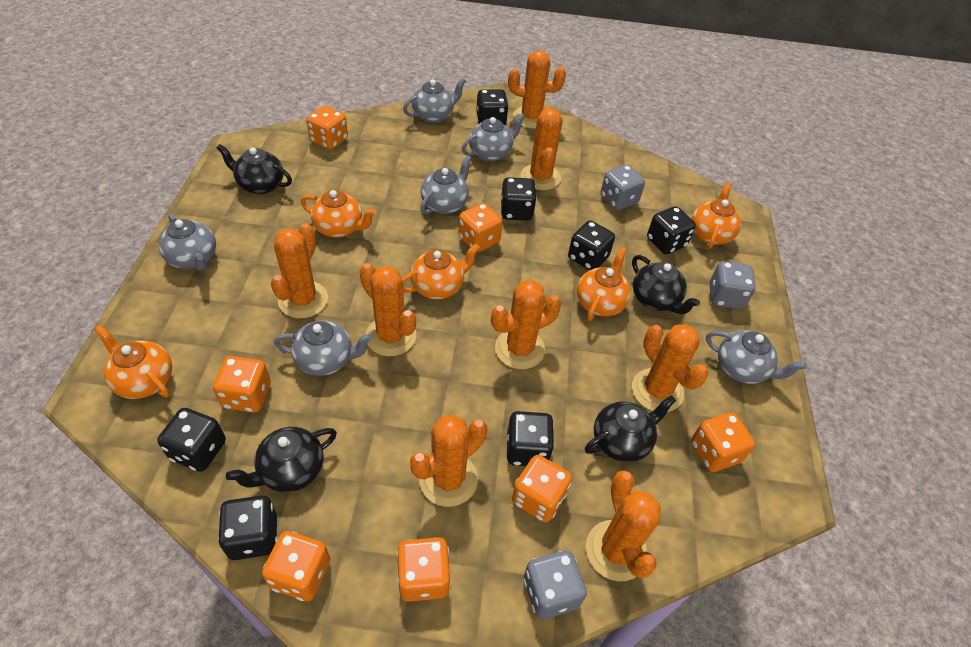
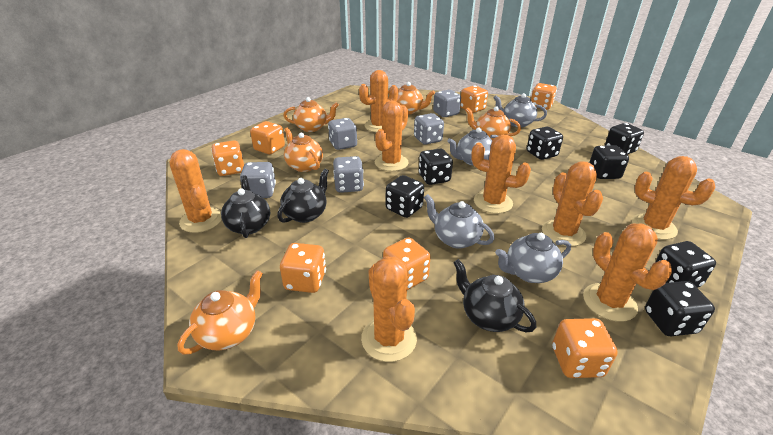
black teapot: 4 -> 3
grey dice: 3 -> 5
grey teapot: 6 -> 4

